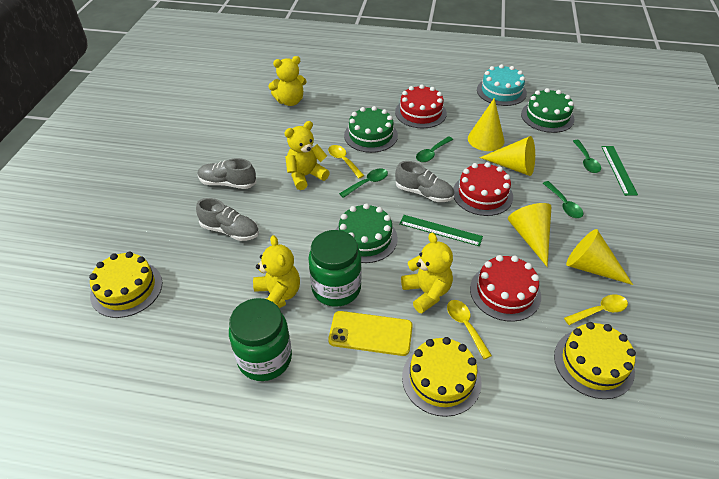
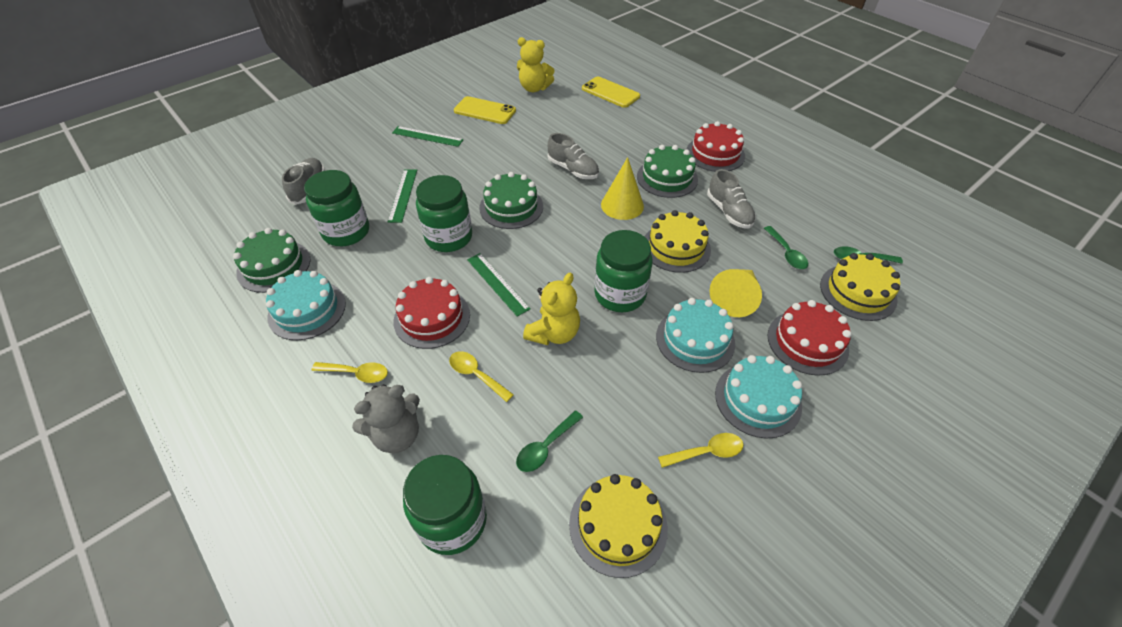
green jar: 2 -> 4
green ruler: 2 -> 3
green spoon: 4 -> 3
grey teddy bear: 0 -> 1
turquoise cake: 1 -> 3
yellow cone: 4 -> 2
yellow phone: 1 -> 2
yellow teddy bear: 4 -> 2

